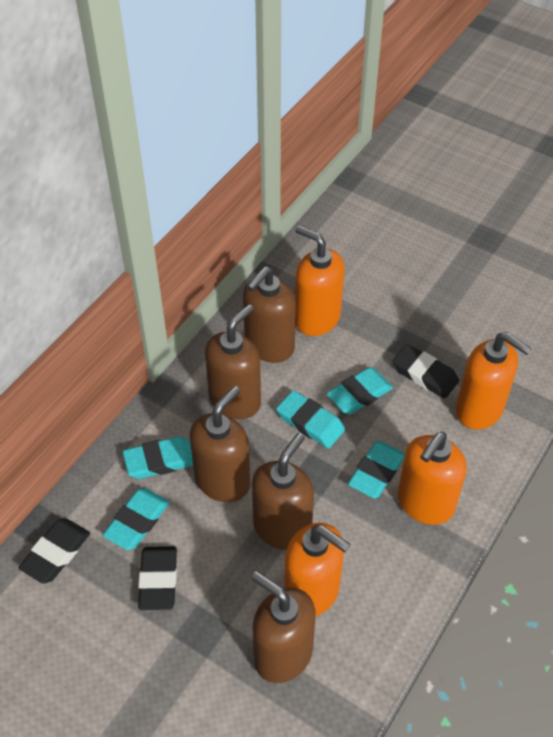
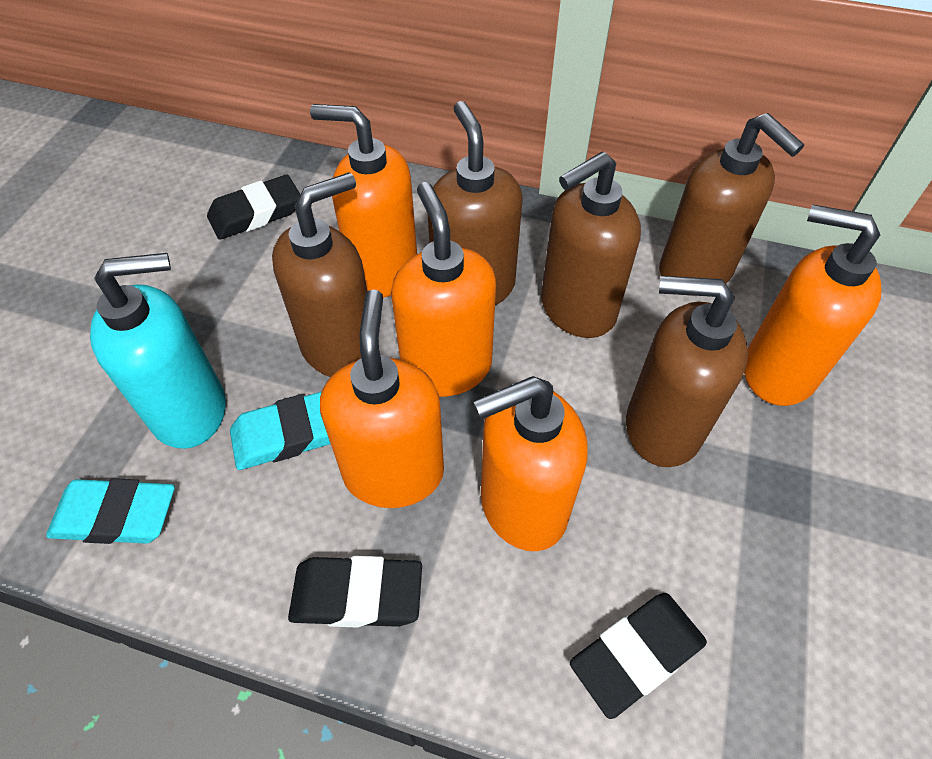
orange soap dispenser: 4 -> 5
turquoise eraser: 5 -> 2
turquoise soap dispenser: 0 -> 1

